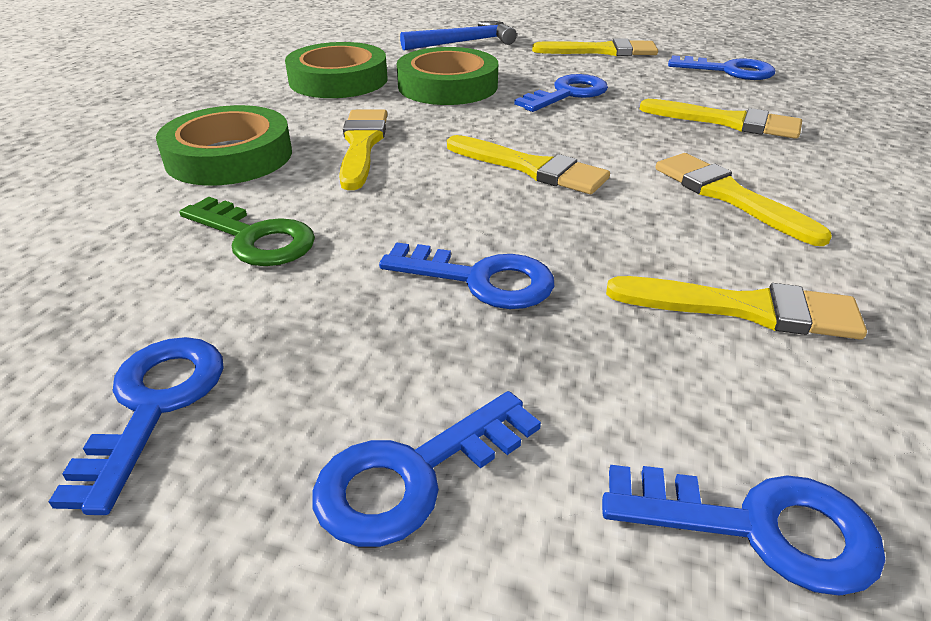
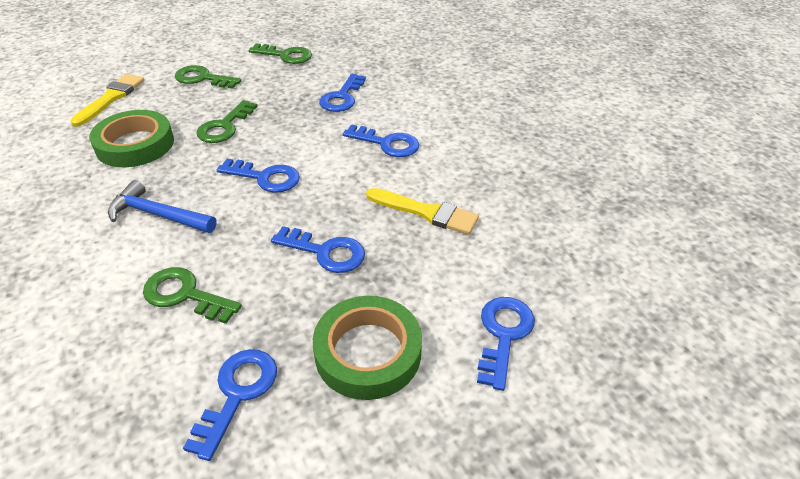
green key: 1 -> 4
green tape: 3 -> 2
yellow brush: 6 -> 2

